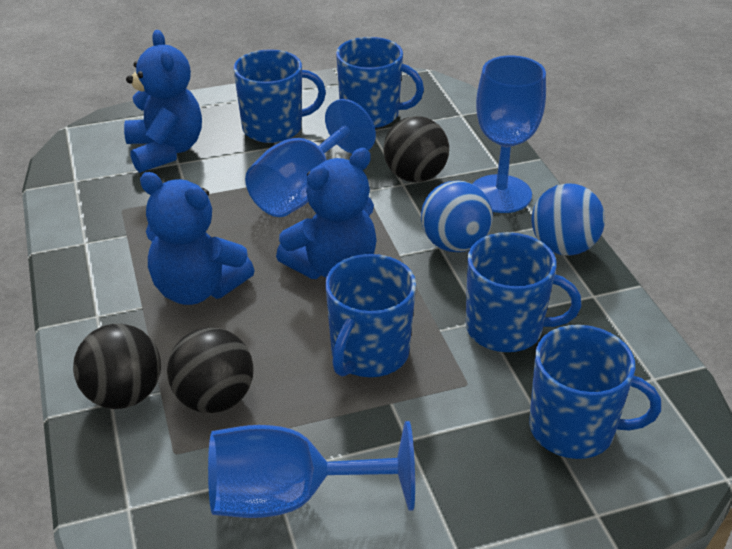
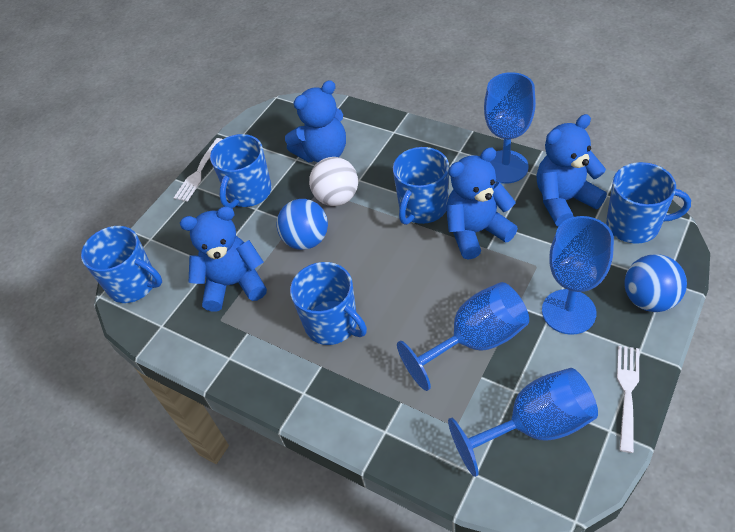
black ball: 3 -> 0
blue goblet: 3 -> 4
blue teddy bear: 3 -> 4
white ball: 0 -> 1
white fork: 0 -> 2

